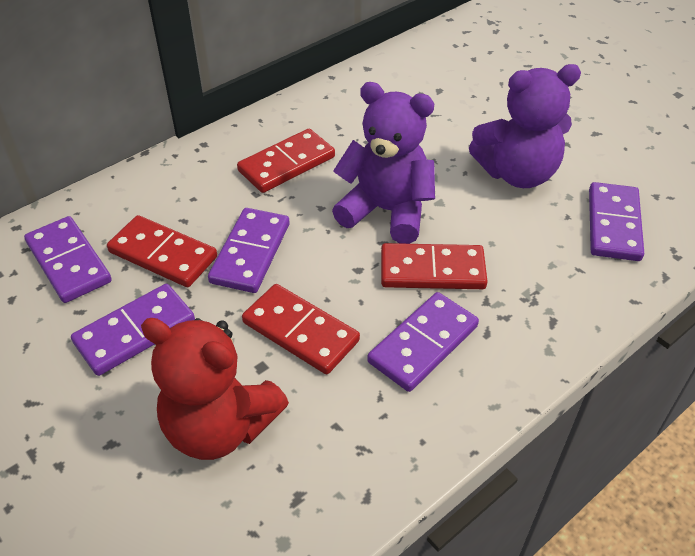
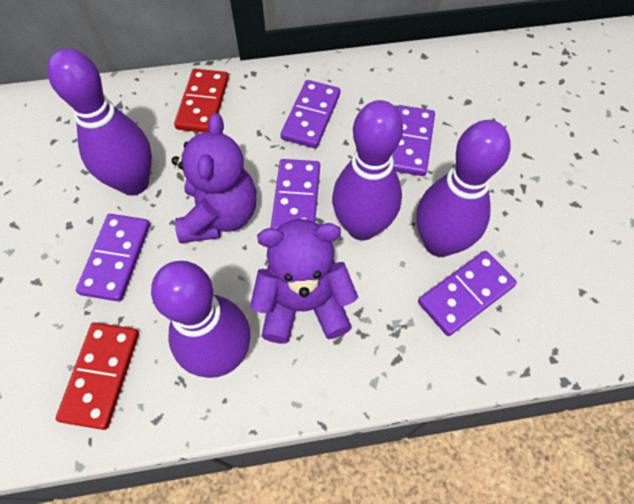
purple bowling pin: 0 -> 4
red domino: 4 -> 2
red teddy bear: 1 -> 0

